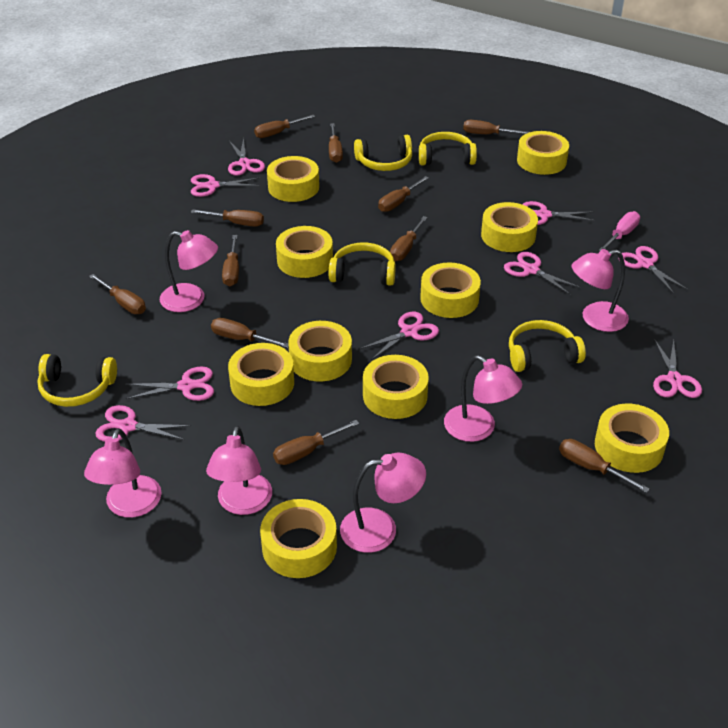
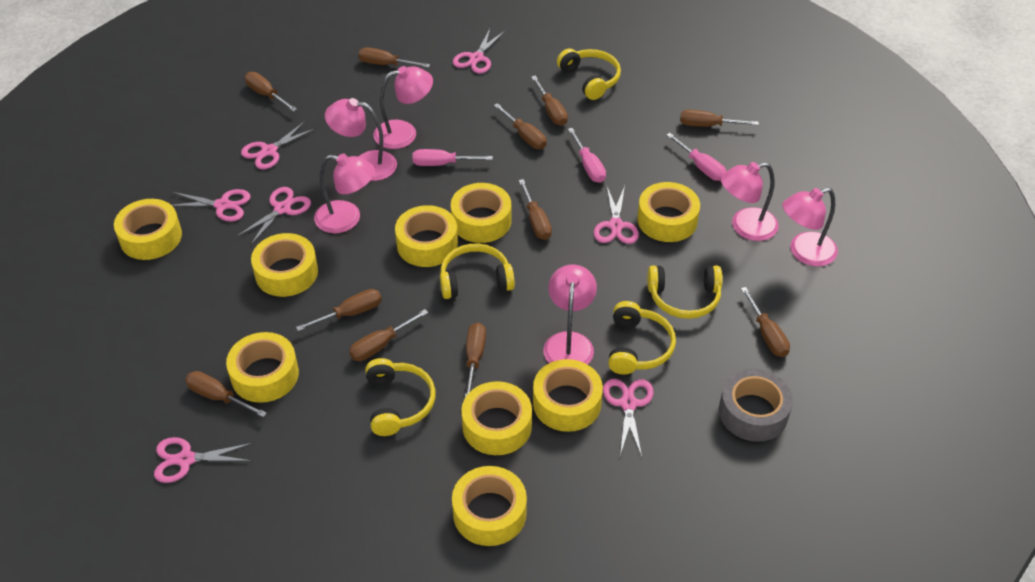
grey tape: 0 -> 1
pink scissors: 9 -> 7
pink screwdriver: 1 -> 3
yellow tape: 10 -> 9

